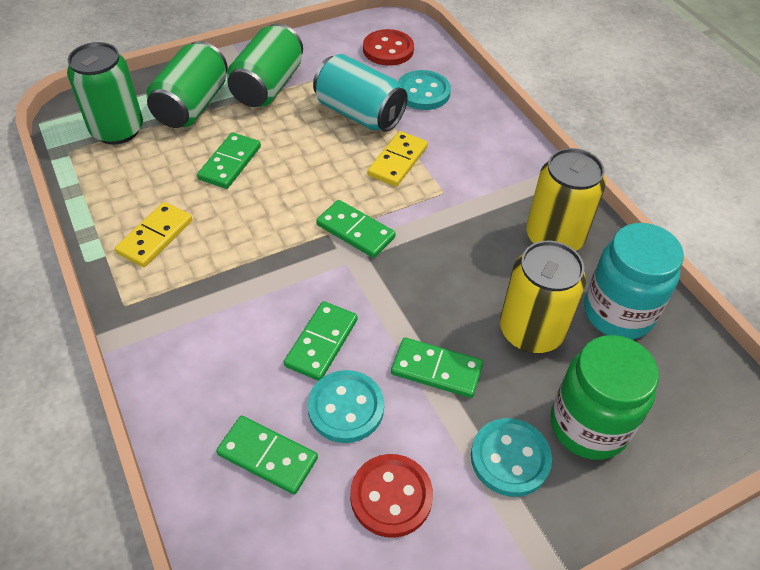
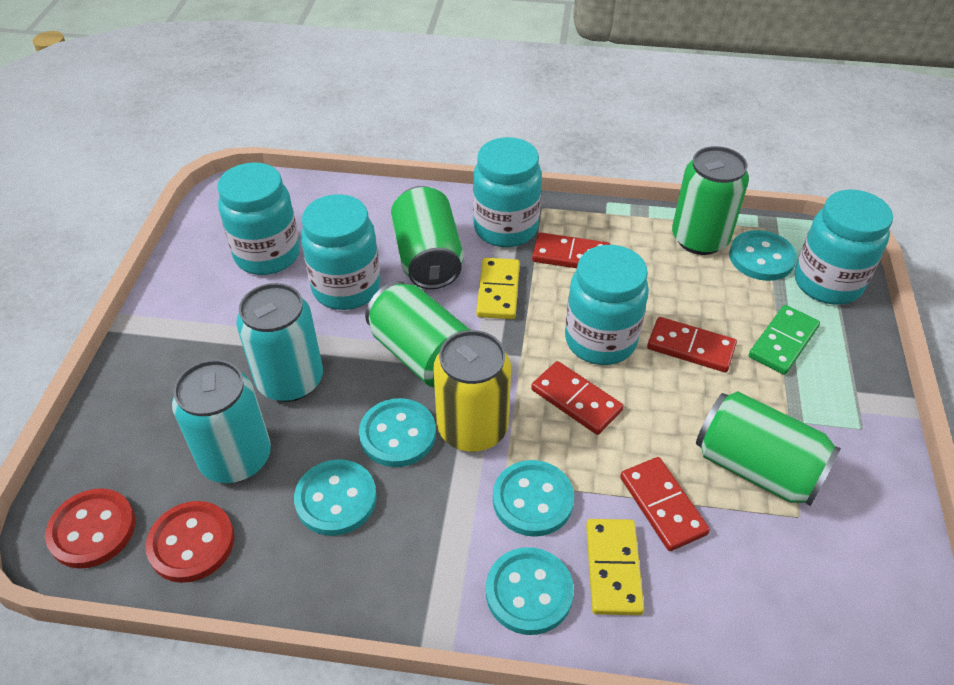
green can: 3 -> 4
green domino: 5 -> 1
green jar: 1 -> 0
red domino: 0 -> 4
turquoise button: 3 -> 5
turquoise can: 1 -> 2
turquoise jar: 1 -> 5
yellow can: 2 -> 1

